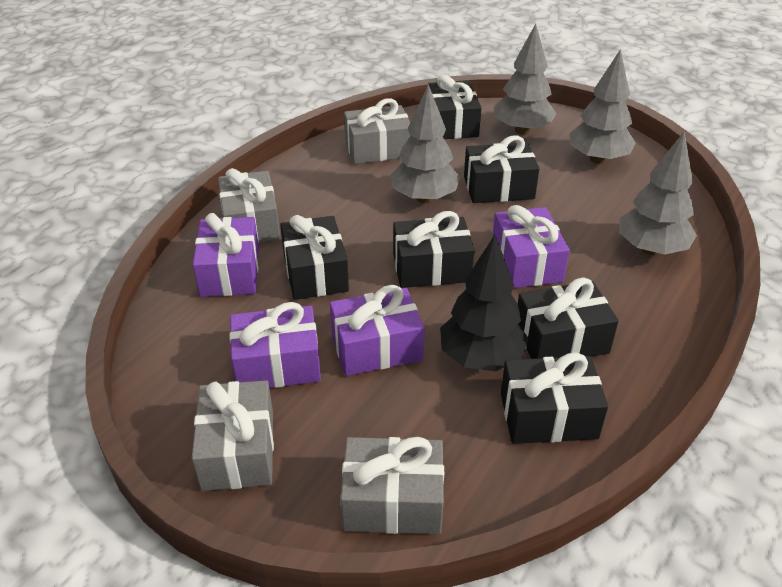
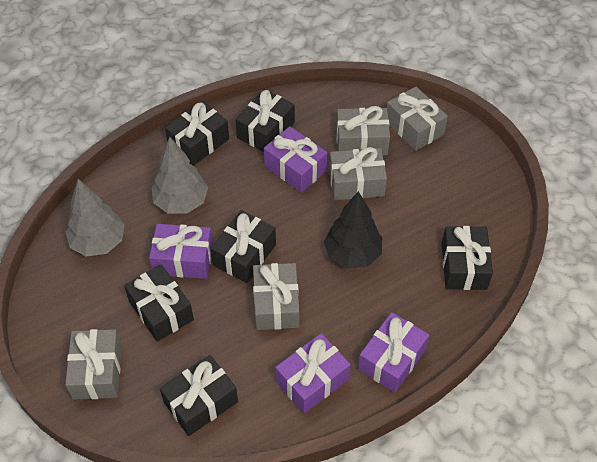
grey gift: 4 -> 5
grey tree: 4 -> 2

